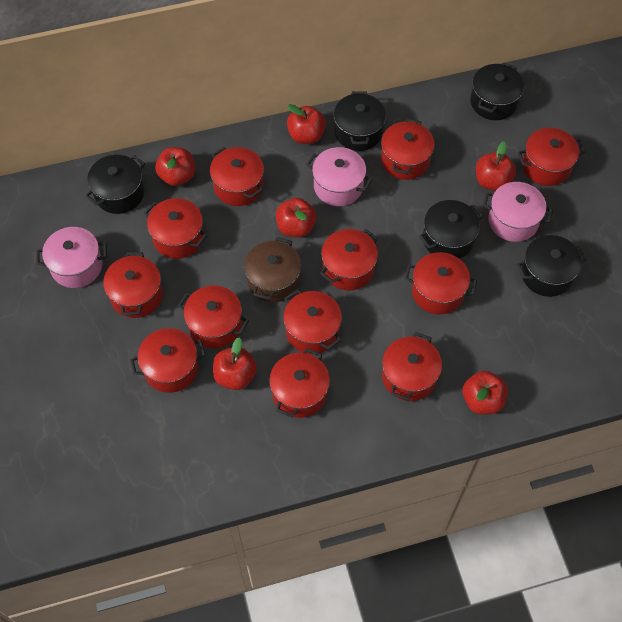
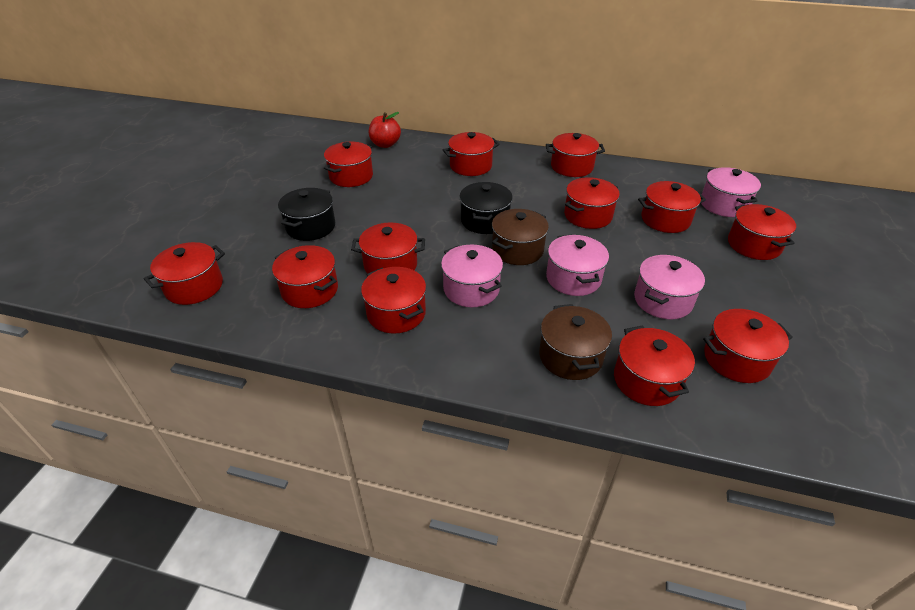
black pot: 5 -> 2
brown pot: 1 -> 2
pink pot: 3 -> 4
red apple: 6 -> 1

